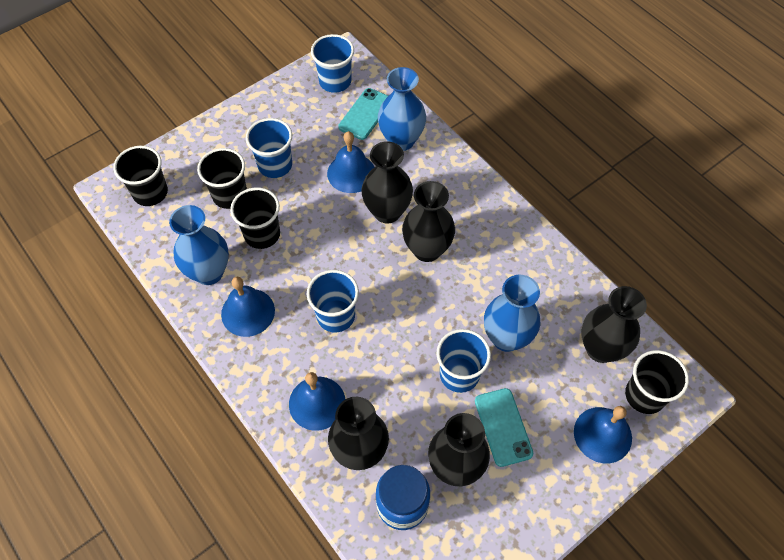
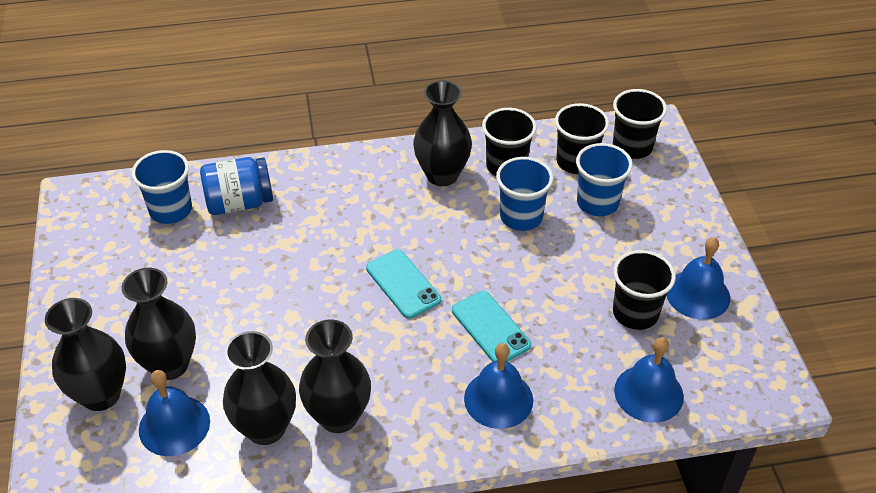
blue cup: 4 -> 3
blue vase: 3 -> 0

